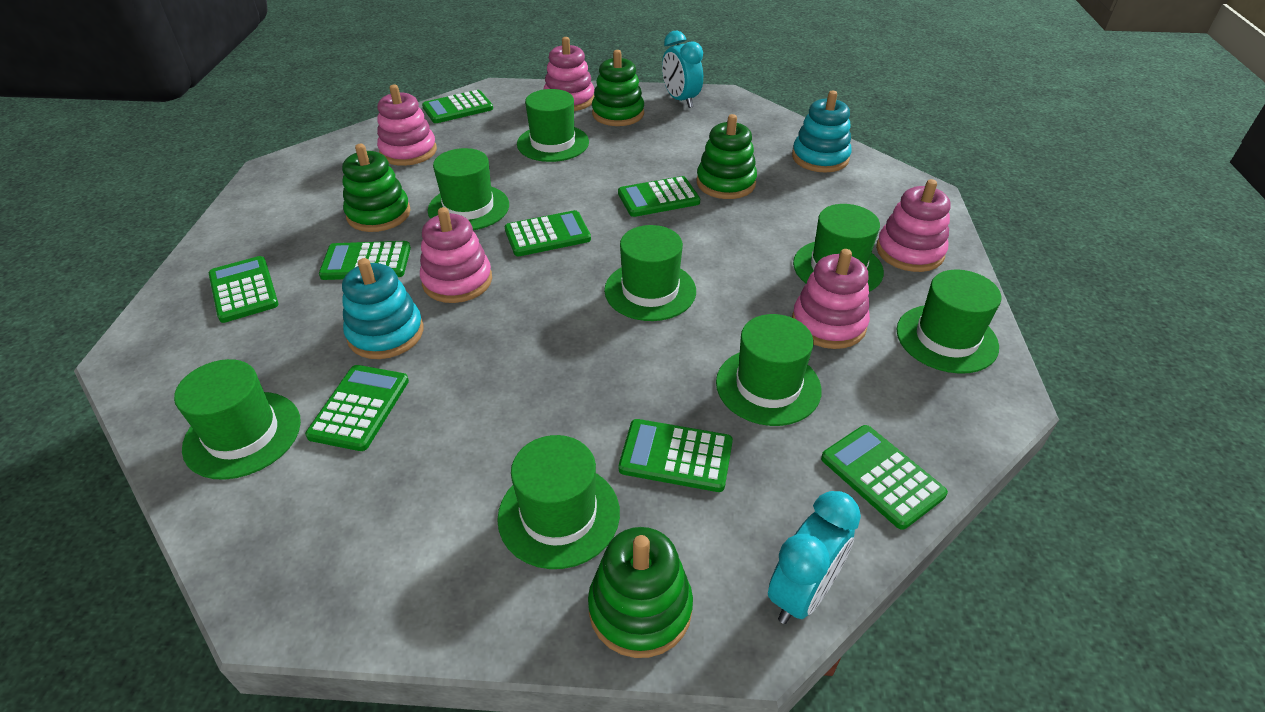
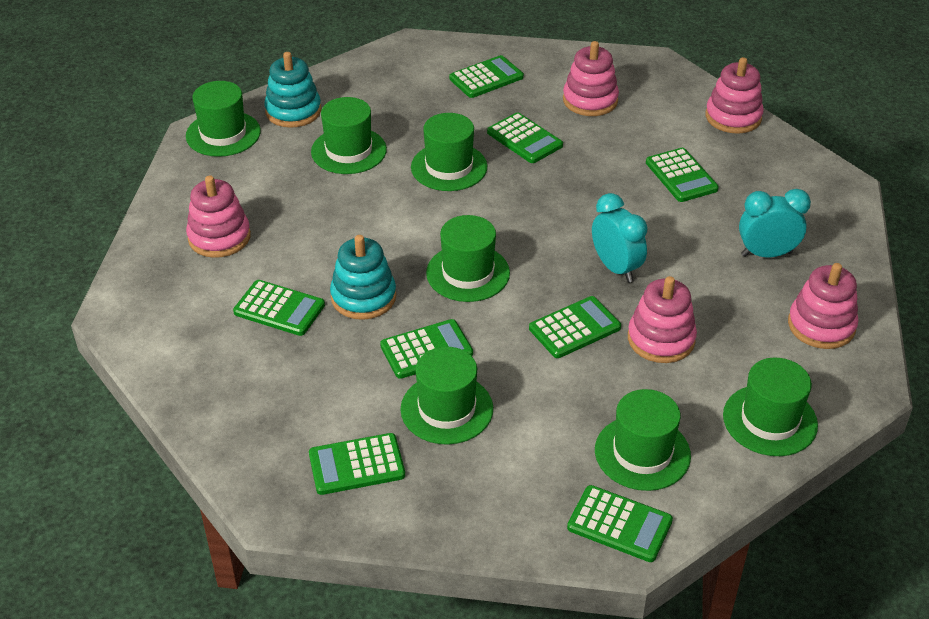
green hat: 8 -> 7
green stacking toy: 4 -> 0

